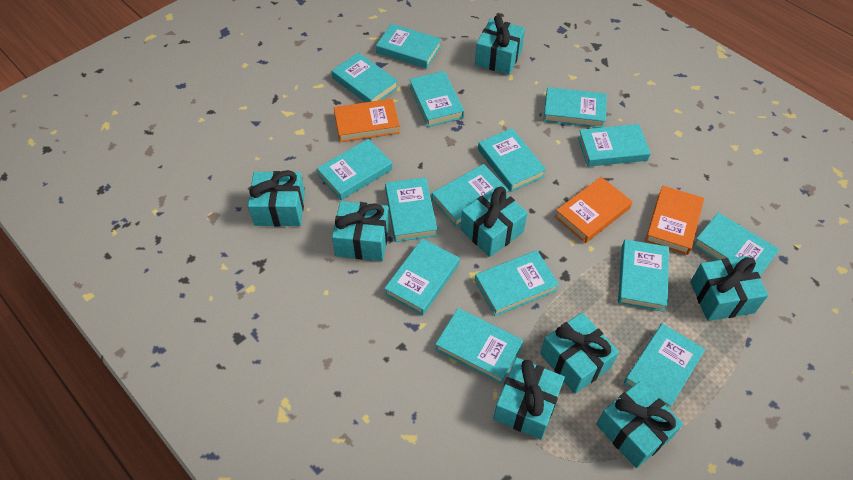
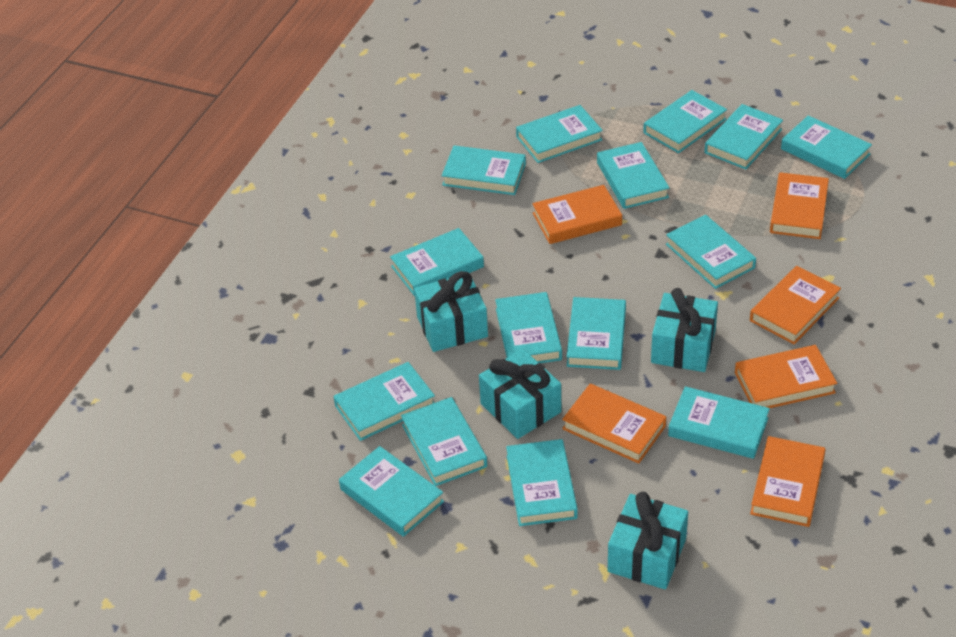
orange book: 3 -> 6
turquoise gift: 8 -> 4

